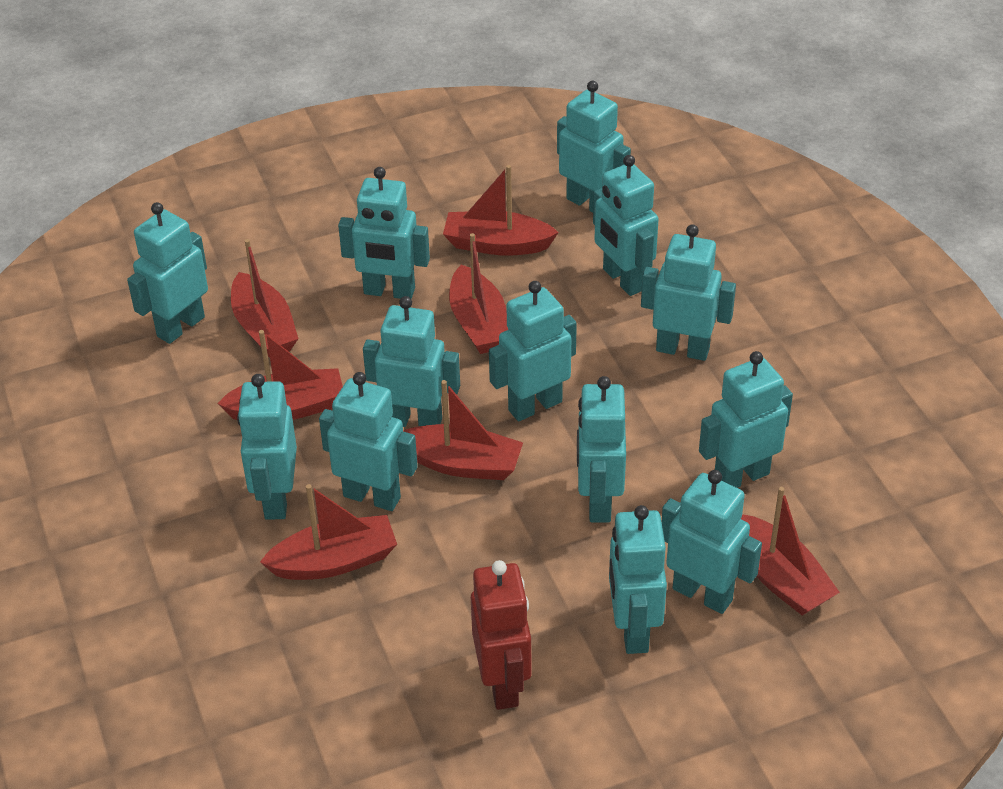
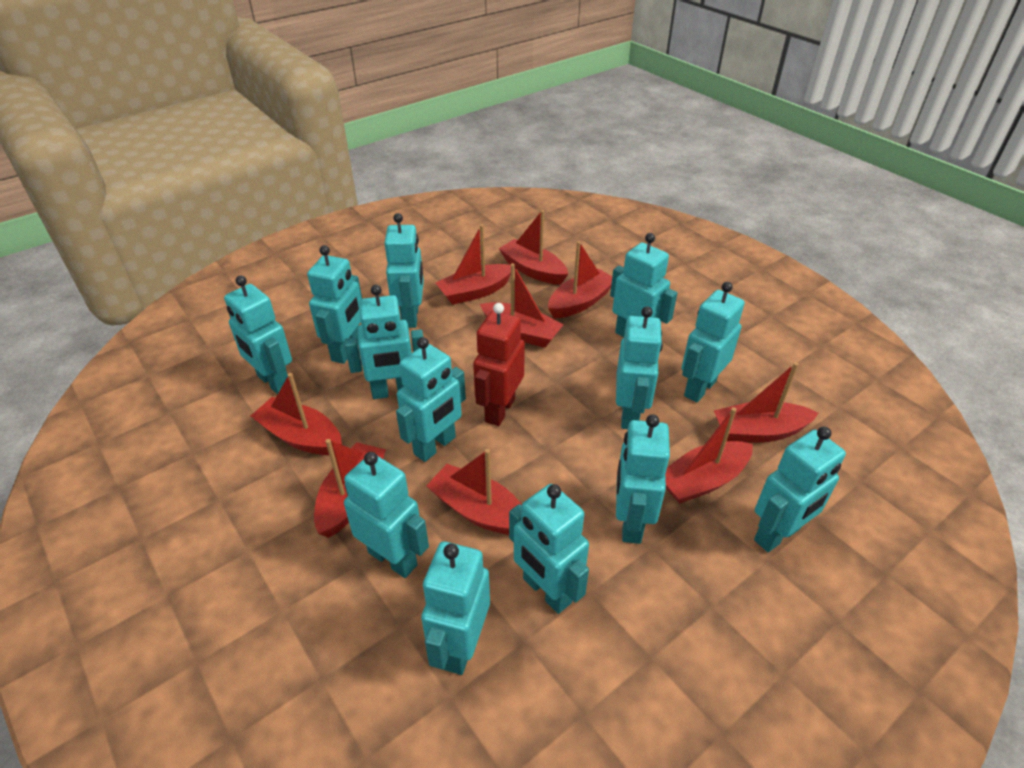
red boat: 7 -> 9

